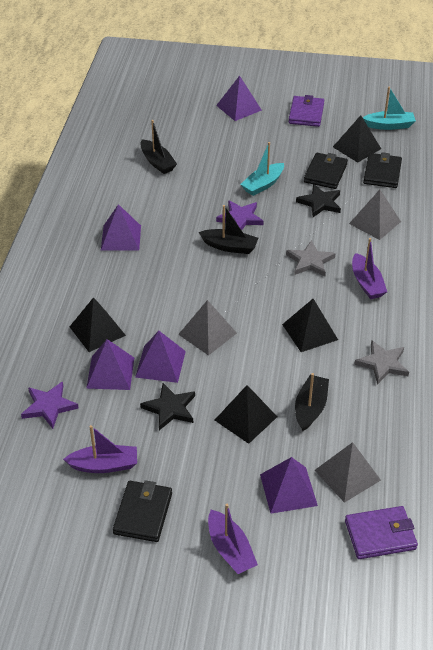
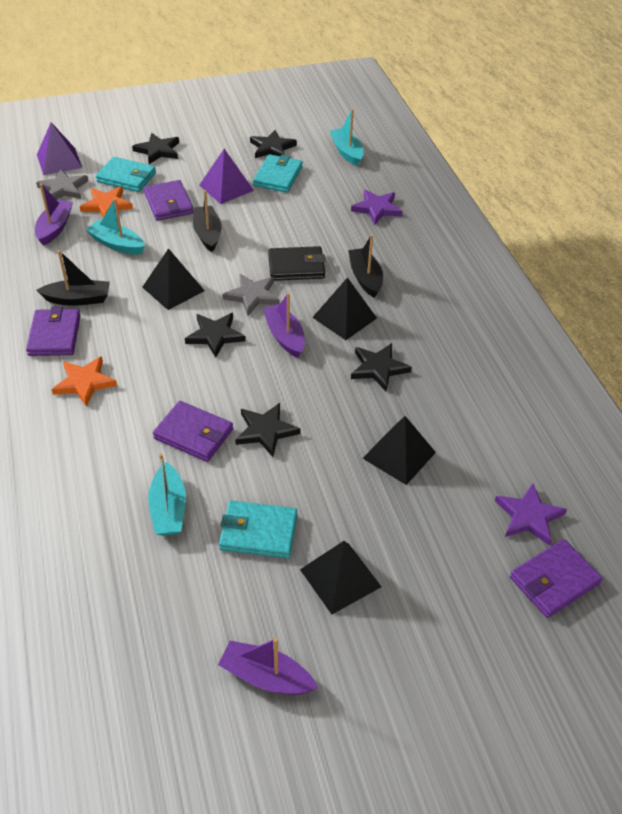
black star: 2 -> 5
black wallet: 3 -> 1
grey pyramid: 3 -> 0
orange star: 0 -> 2
purple pyramid: 5 -> 2
purple wallet: 2 -> 4
turquoise boat: 2 -> 3
turquoise wallet: 0 -> 3

